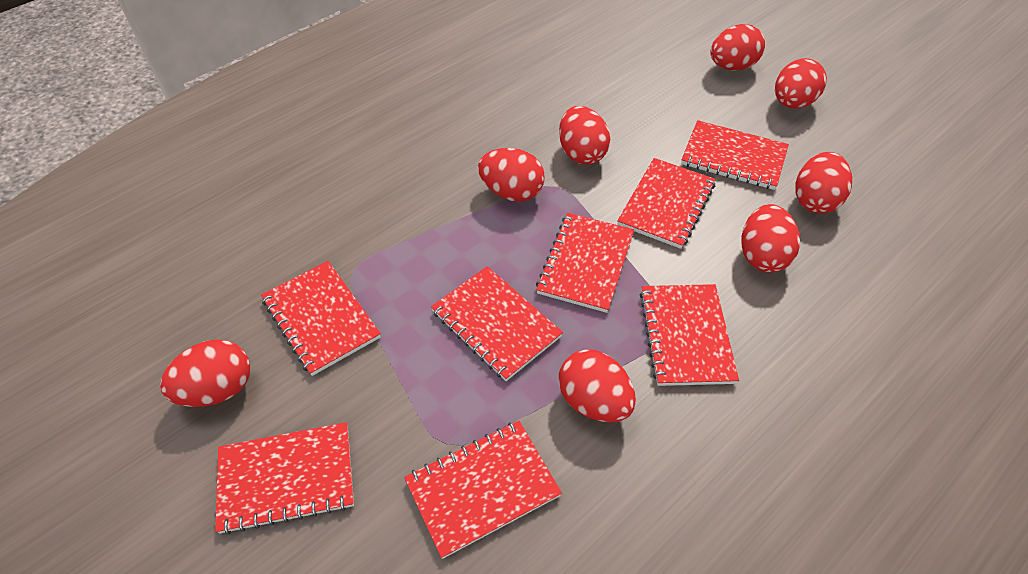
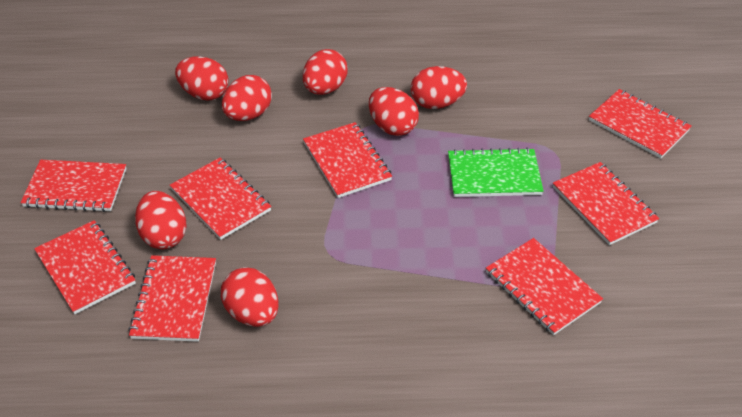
green notebook: 0 -> 1
red egg: 8 -> 7

